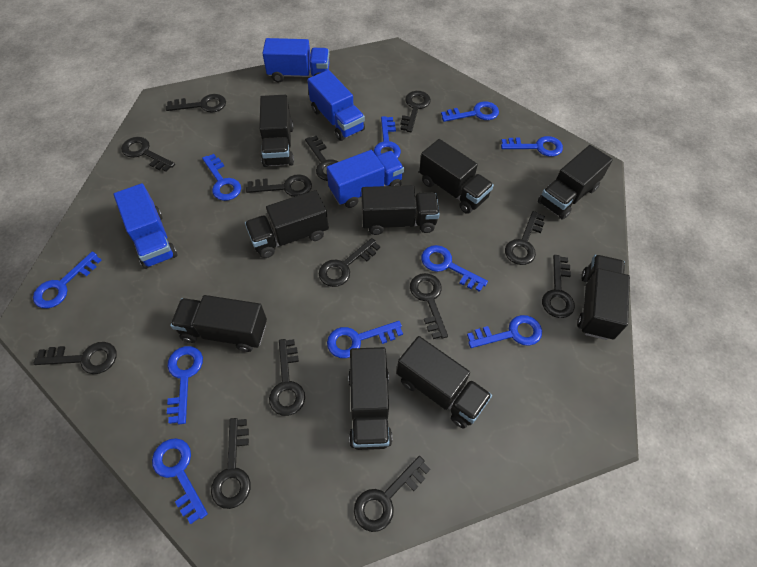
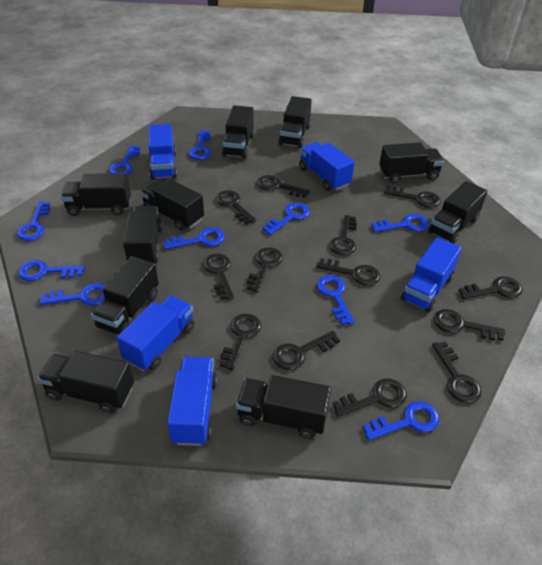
black truck: 9 -> 10
blue truck: 4 -> 5

